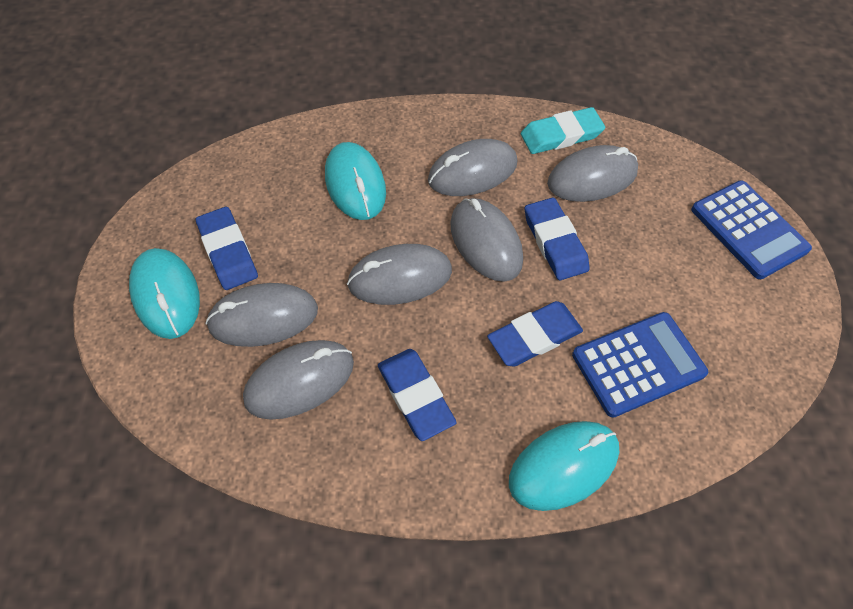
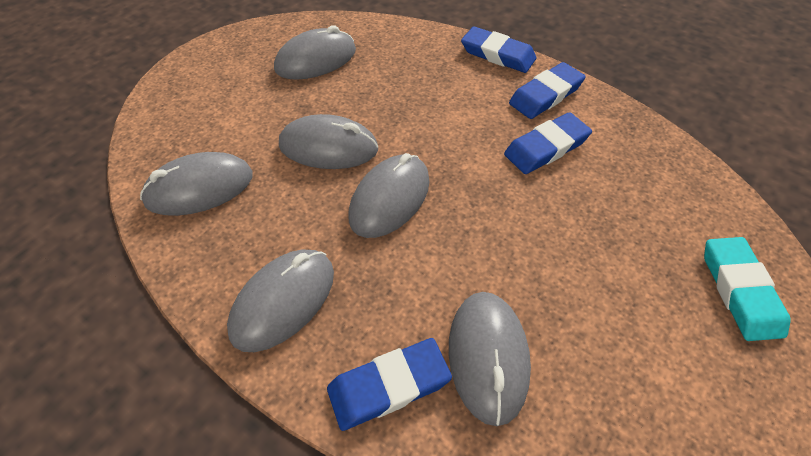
blue calculator: 2 -> 0
turquoise mouse: 3 -> 0

